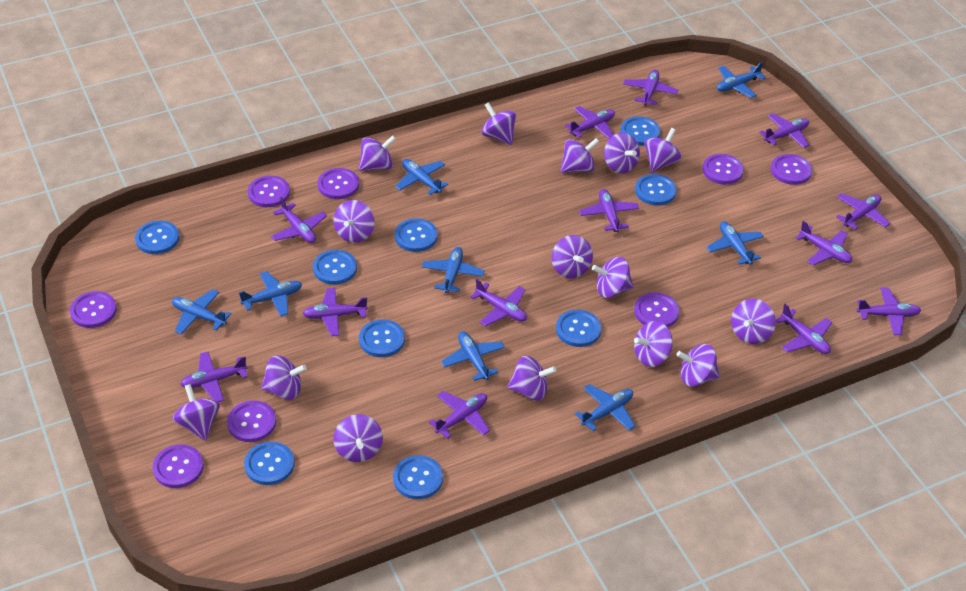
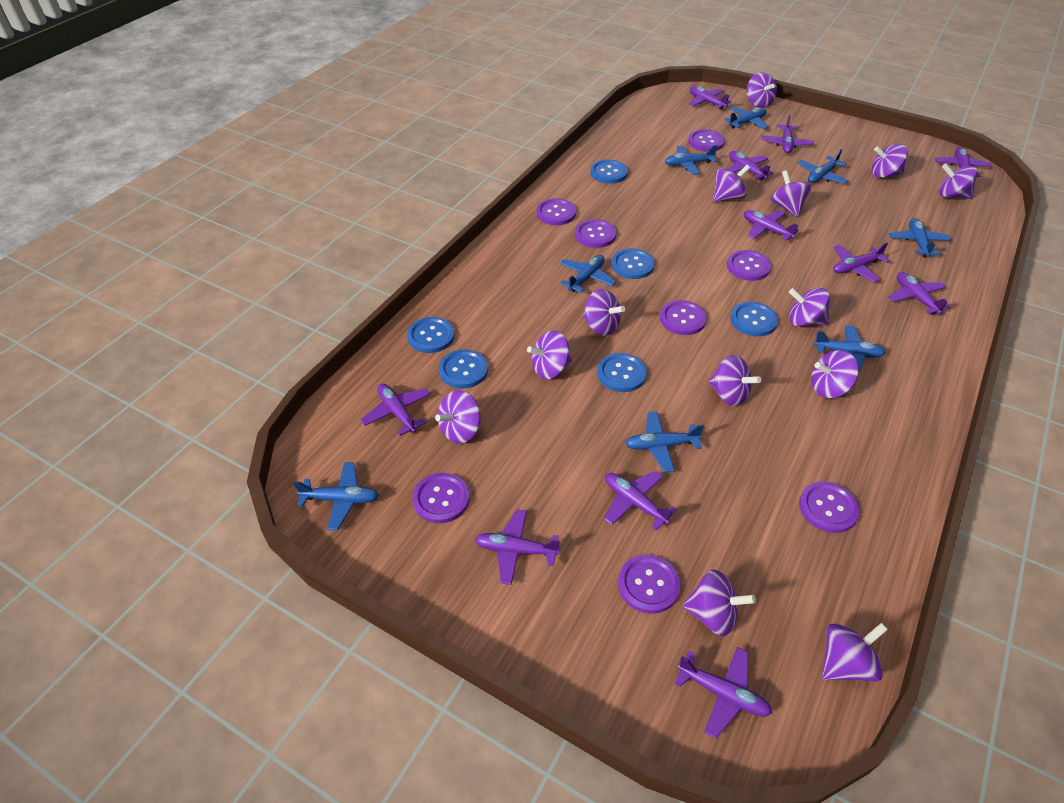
blue button: 9 -> 6
purple plane: 13 -> 11
purple spinning top: 15 -> 13

